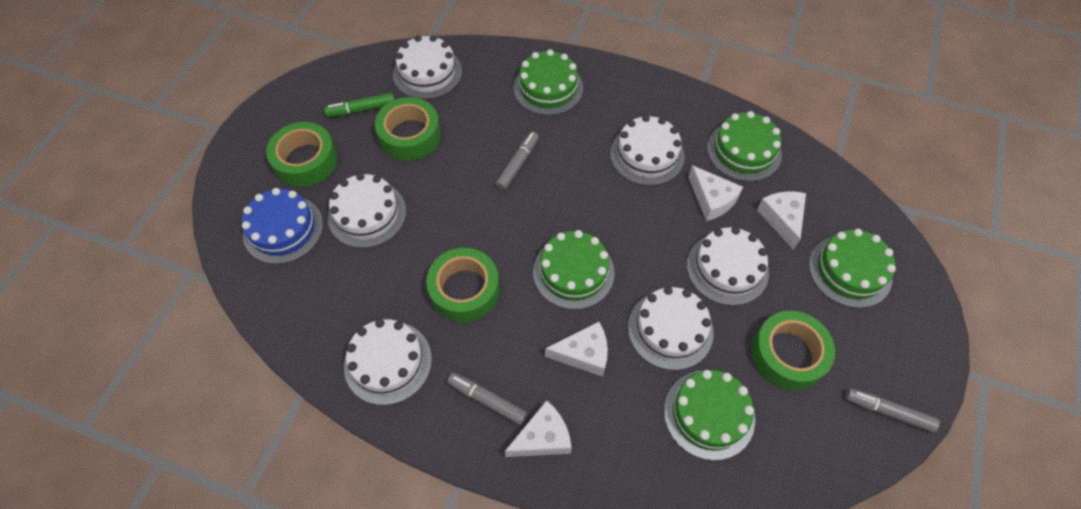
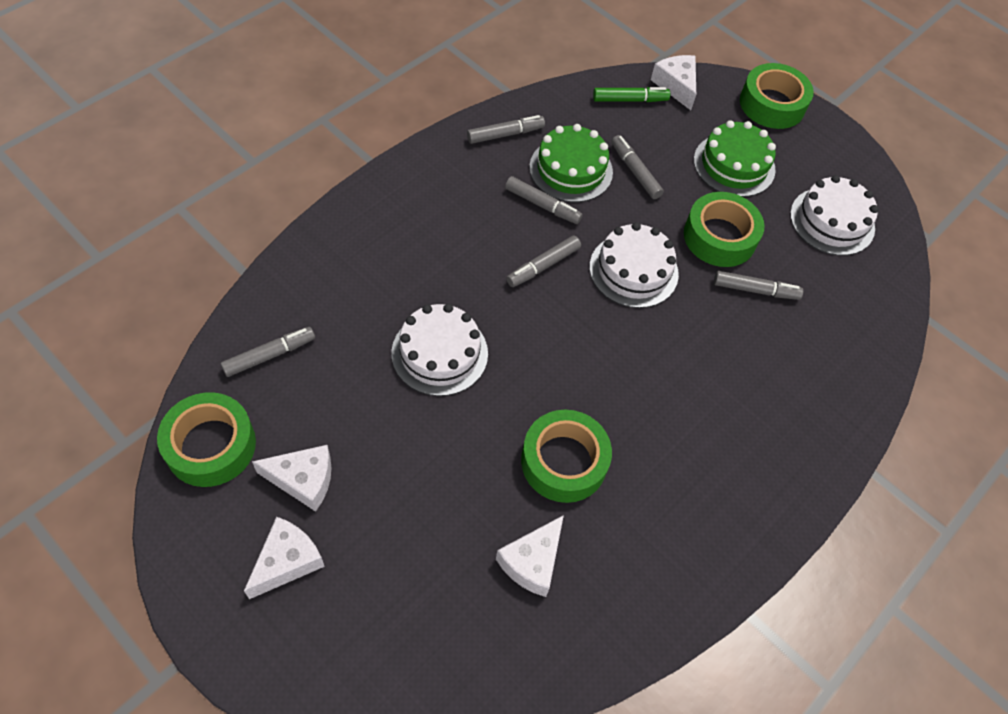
blue cake: 1 -> 0
green cake: 5 -> 2
grey marker: 3 -> 6
white cake: 6 -> 3

